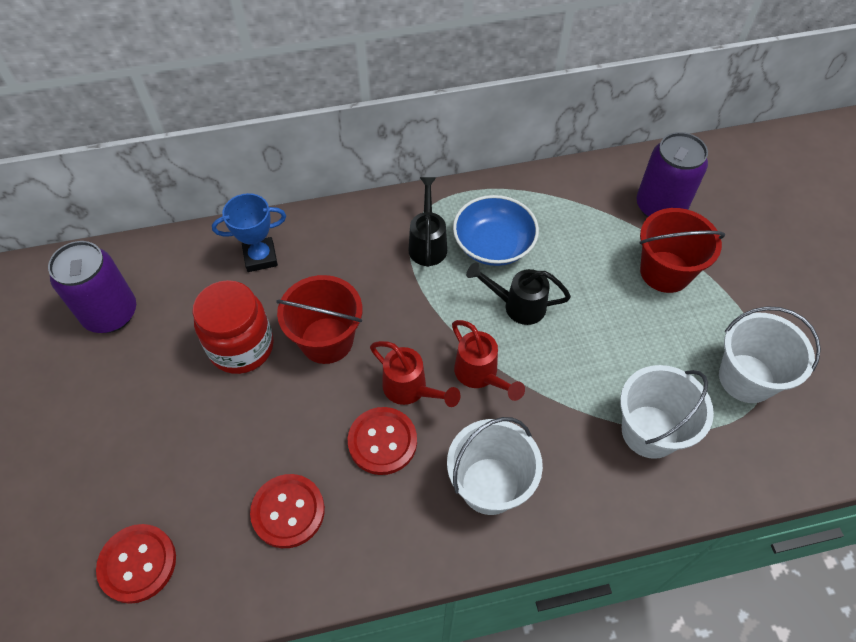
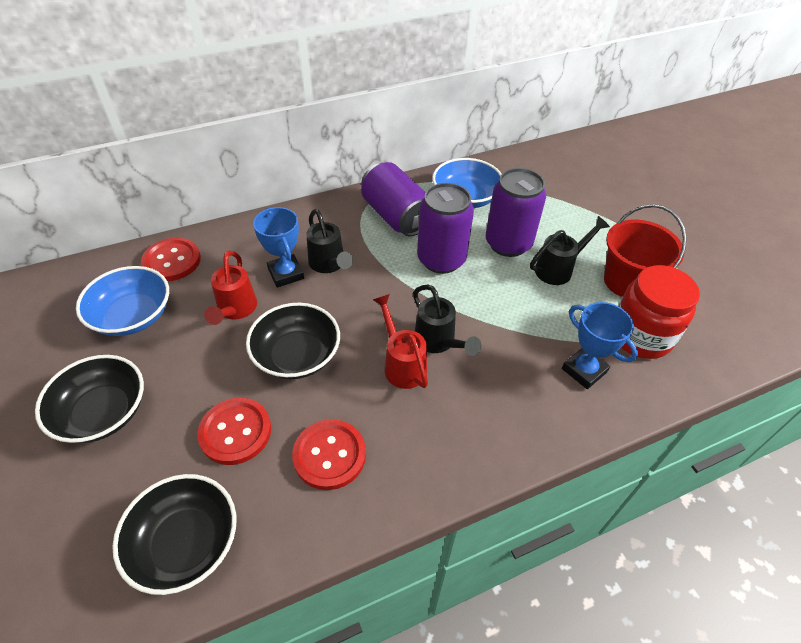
black bowl: 0 -> 3
black watering can: 2 -> 3
blue bowl: 1 -> 2
blue trophy: 1 -> 2
purple can: 2 -> 3
red bucket: 2 -> 1
white bucket: 3 -> 0

